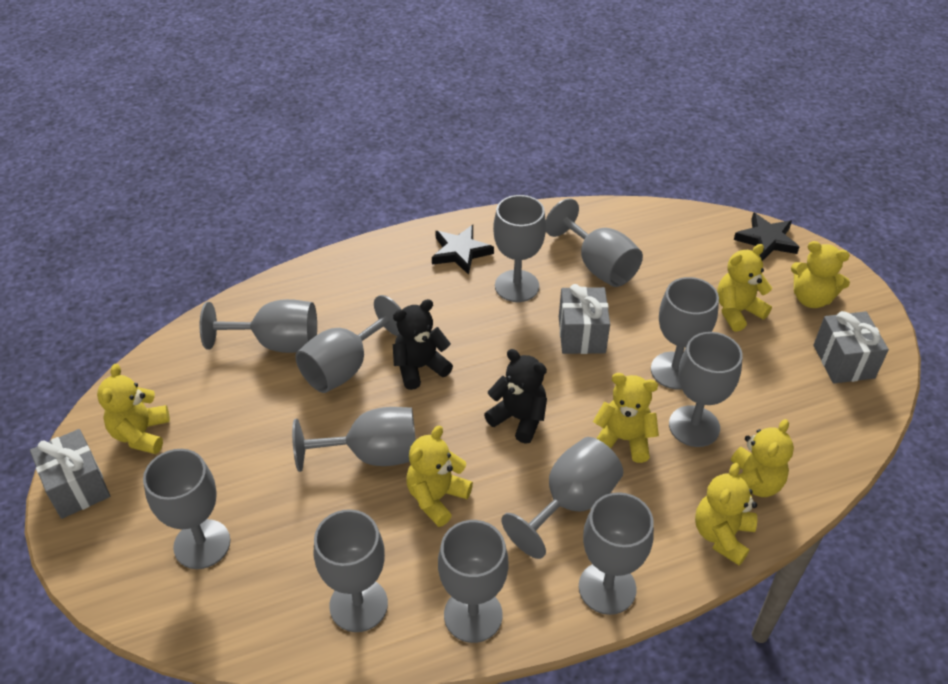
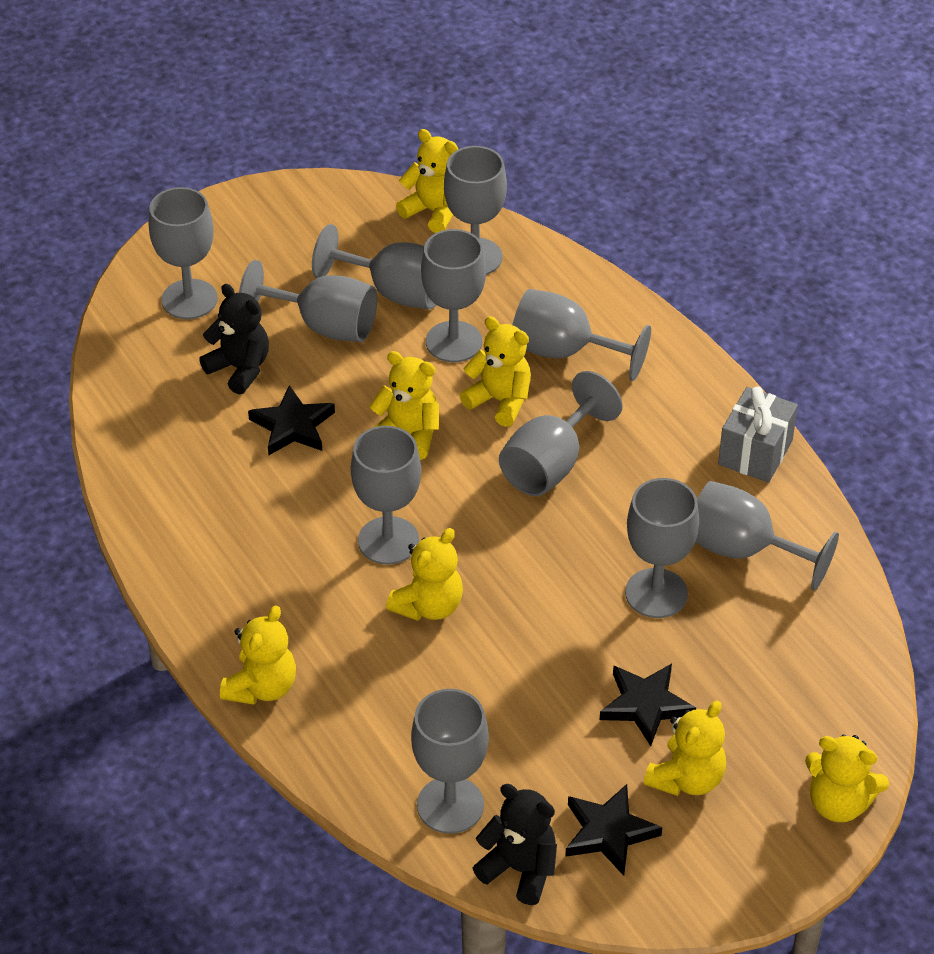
black star: 2 -> 3
grey gift: 3 -> 1
grey goblet: 12 -> 11

